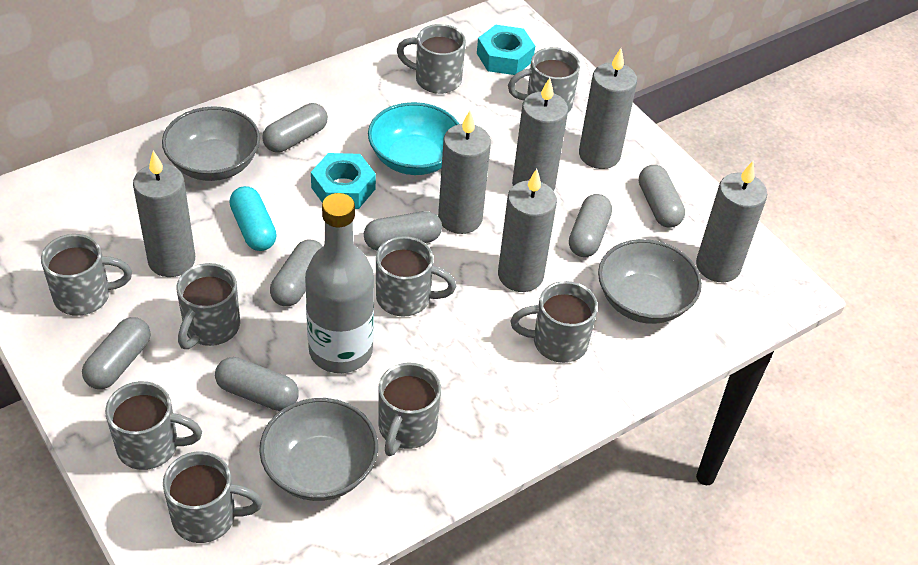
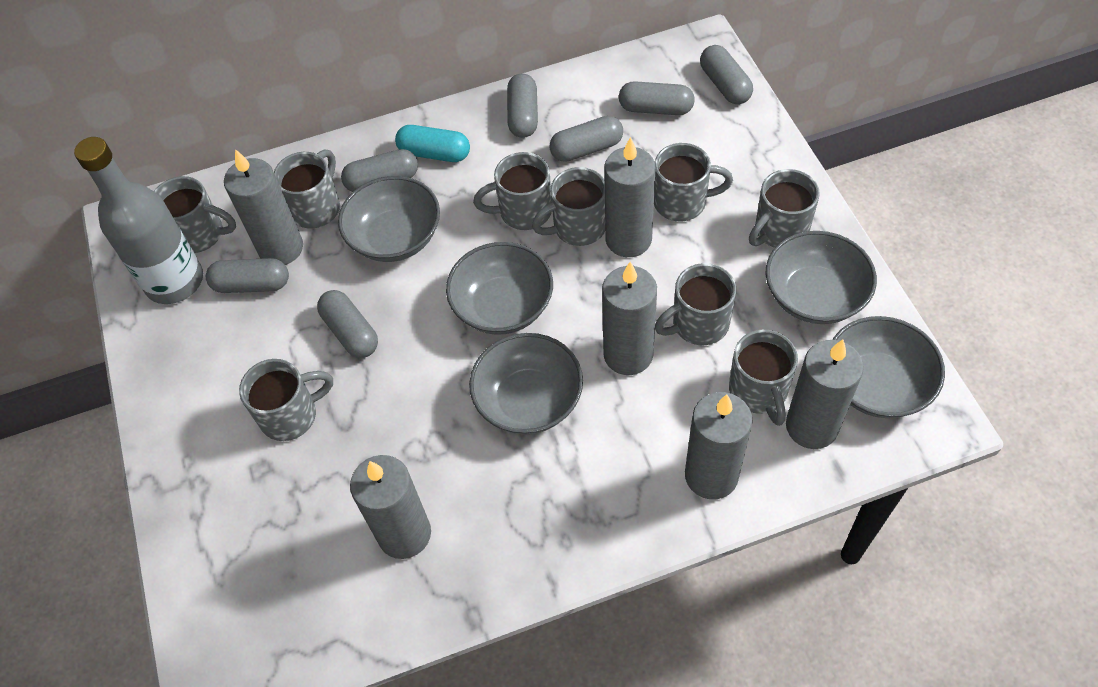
grey bowl: 3 -> 5
turquoise bowl: 1 -> 0
turquoise nut: 2 -> 0

